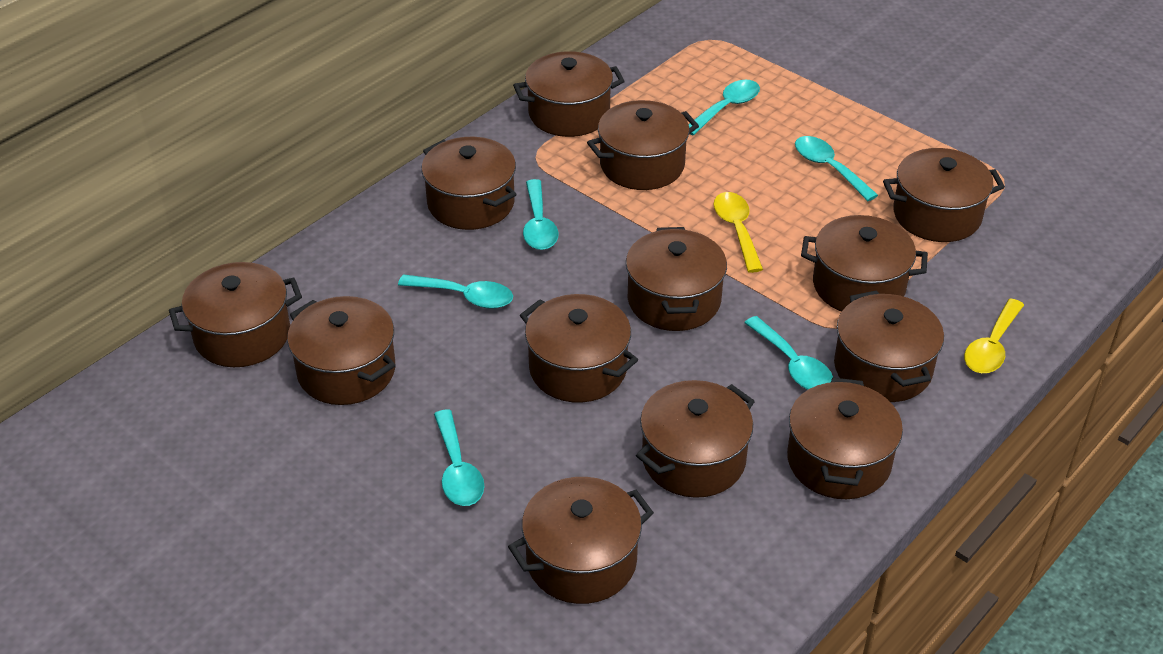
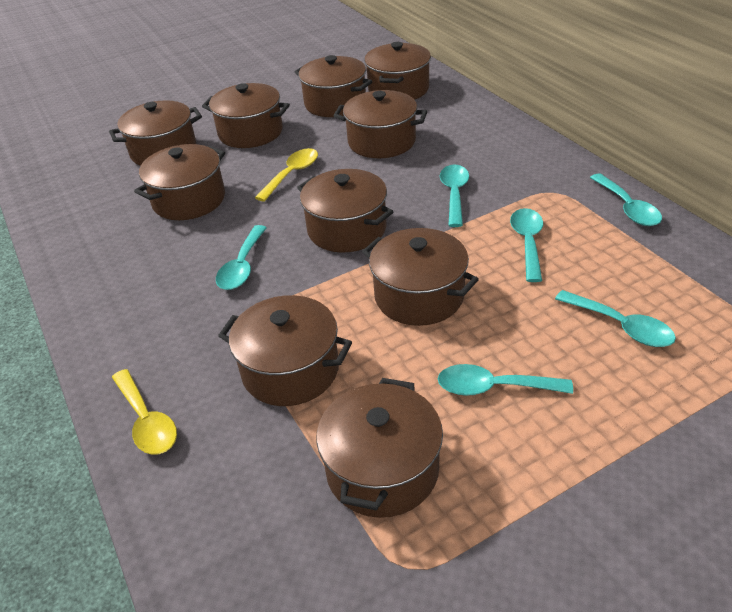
brown pot: 13 -> 10

